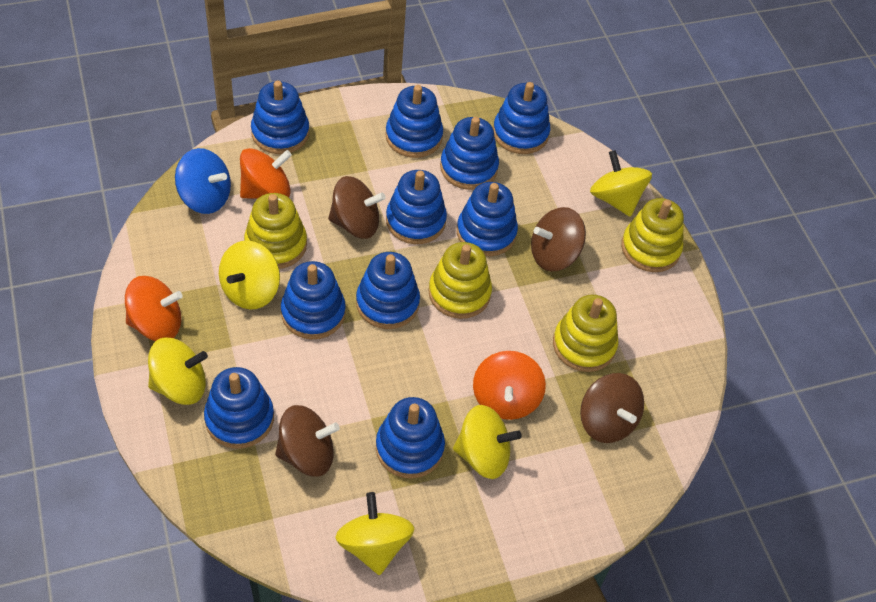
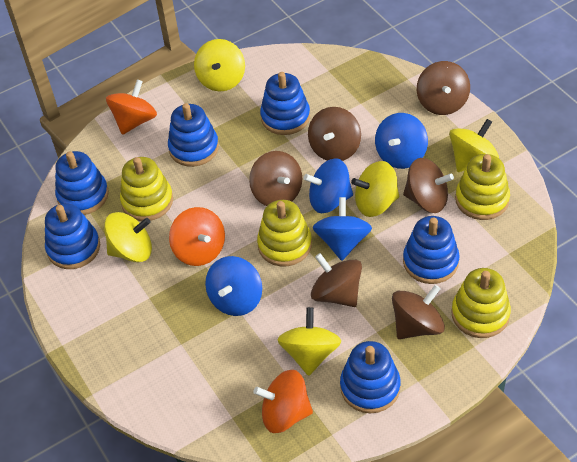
blue spinning top: 1 -> 4
blue stacking toy: 10 -> 6
brown spinning top: 4 -> 6

